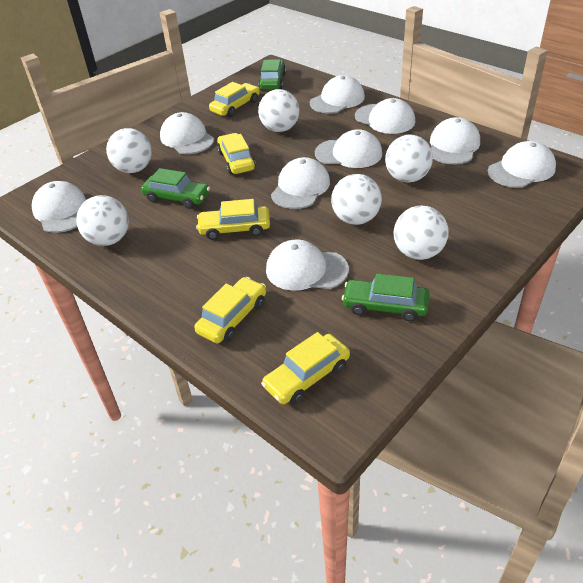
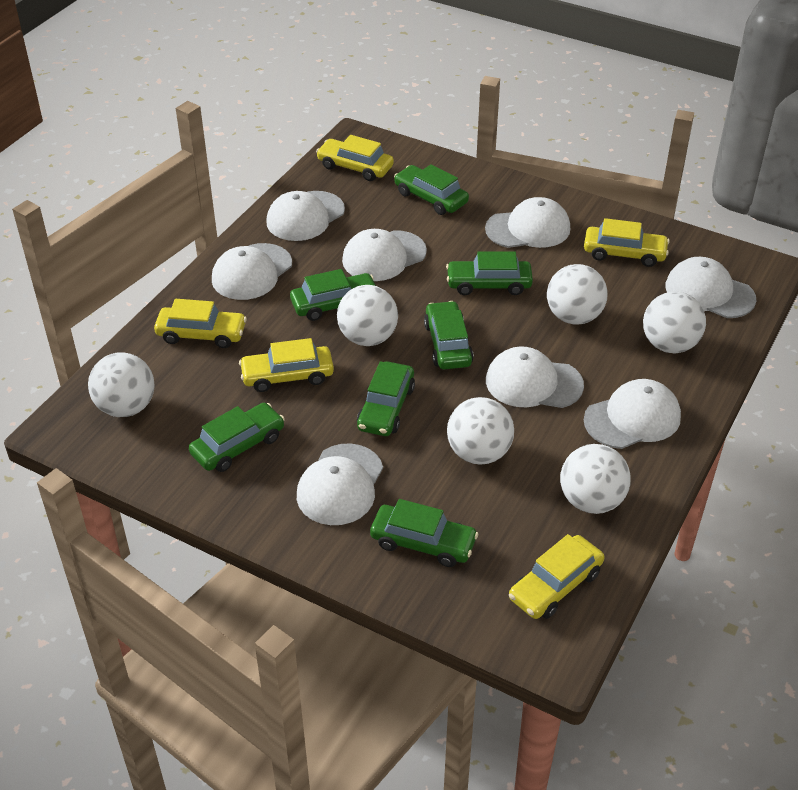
green car: 3 -> 7
white cap: 9 -> 8

